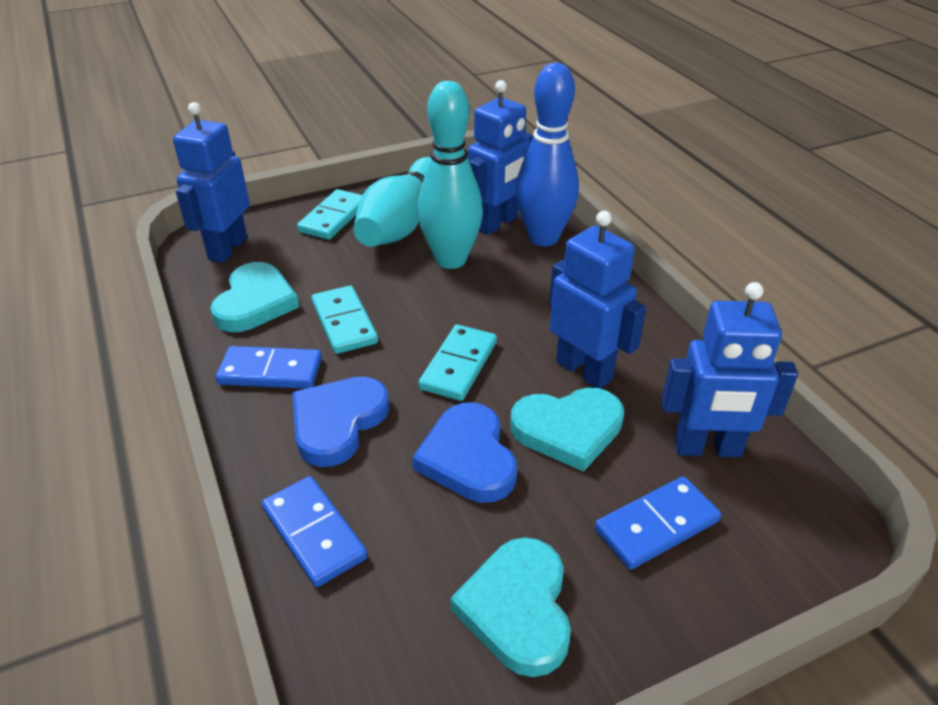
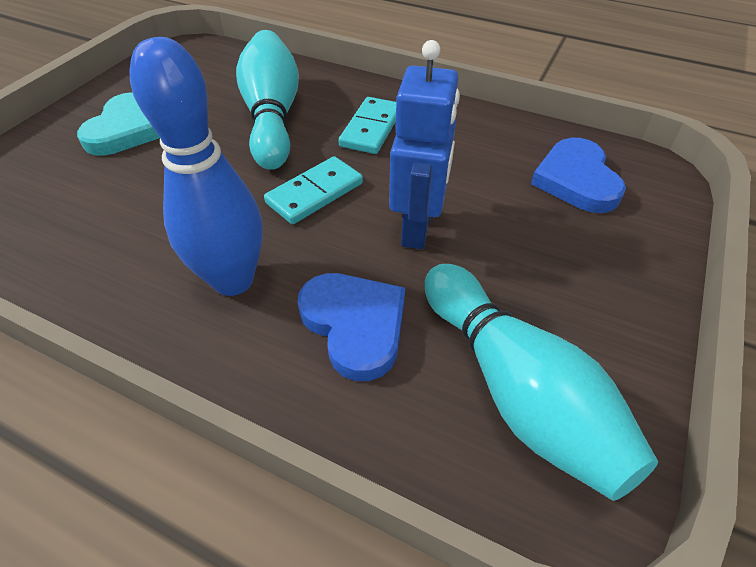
blue domino: 3 -> 0
blue robot: 4 -> 1
turquoise domino: 3 -> 2
turquoise heart: 3 -> 1

